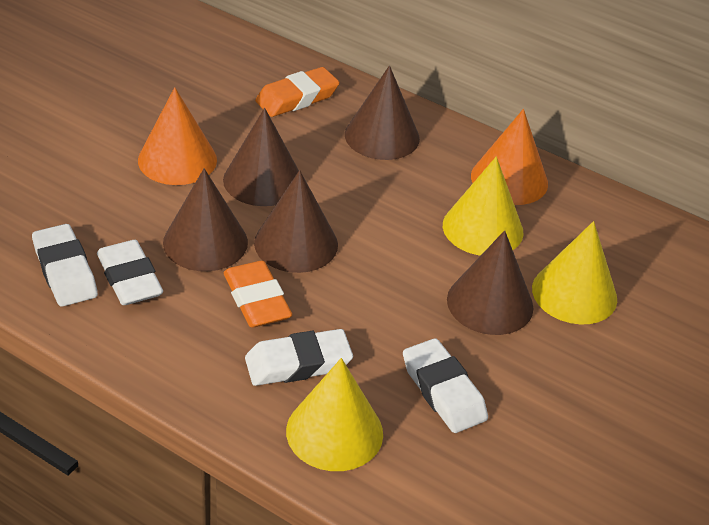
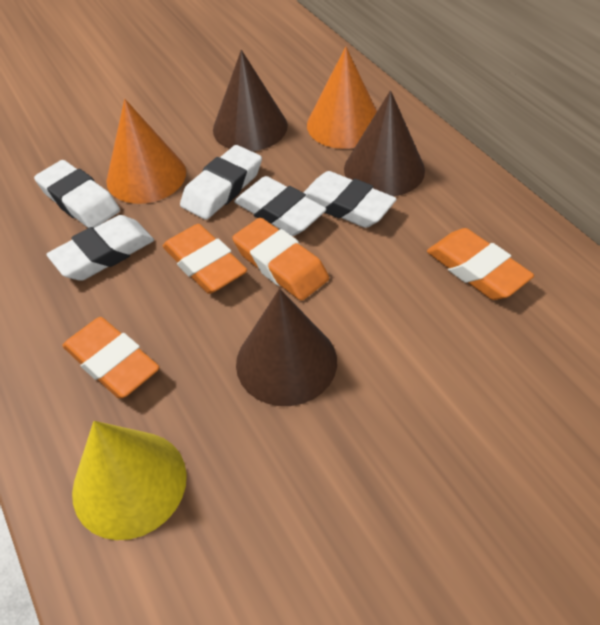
brown cone: 5 -> 3
orange eraser: 2 -> 4
white eraser: 4 -> 5
yellow cone: 3 -> 1

